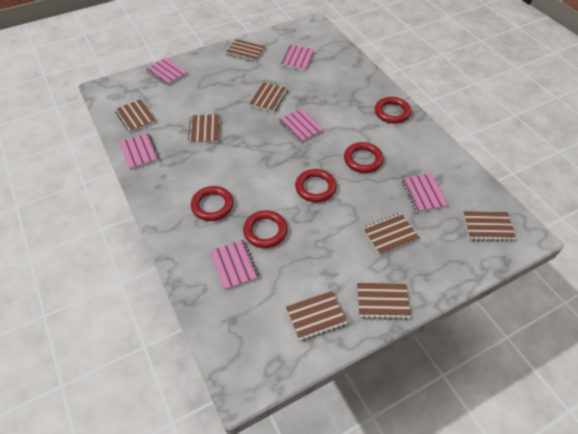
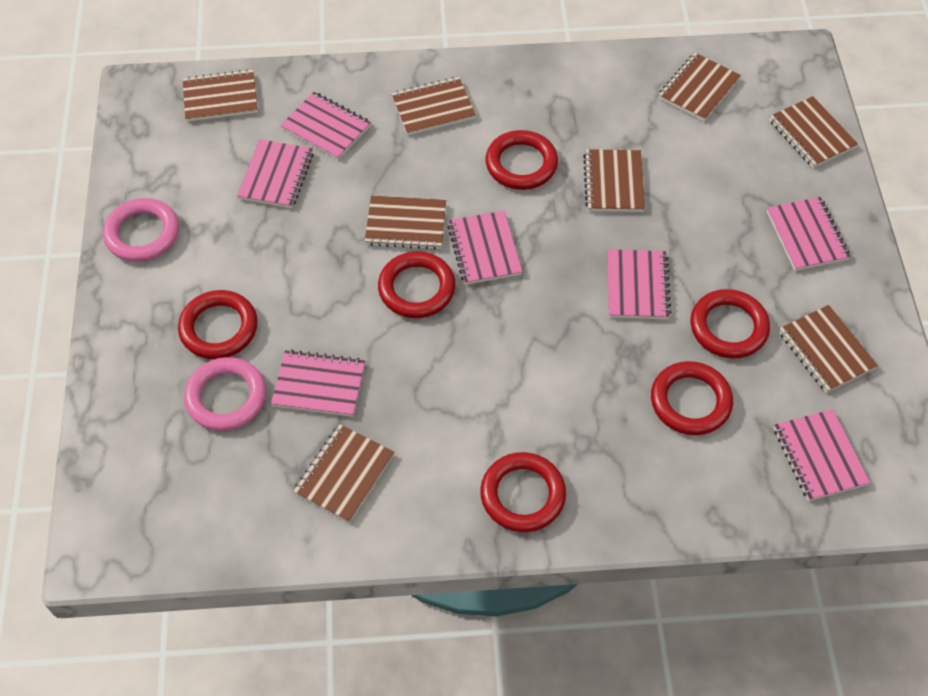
pink notebook: 6 -> 7
pink ring: 0 -> 2
red ring: 5 -> 6

